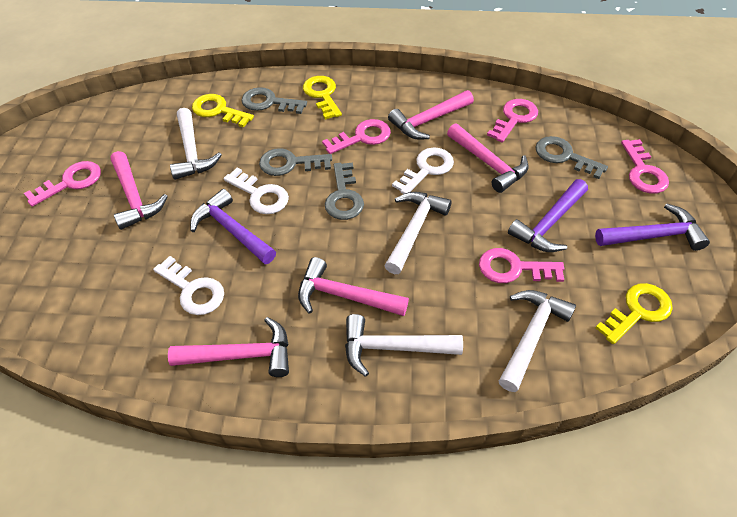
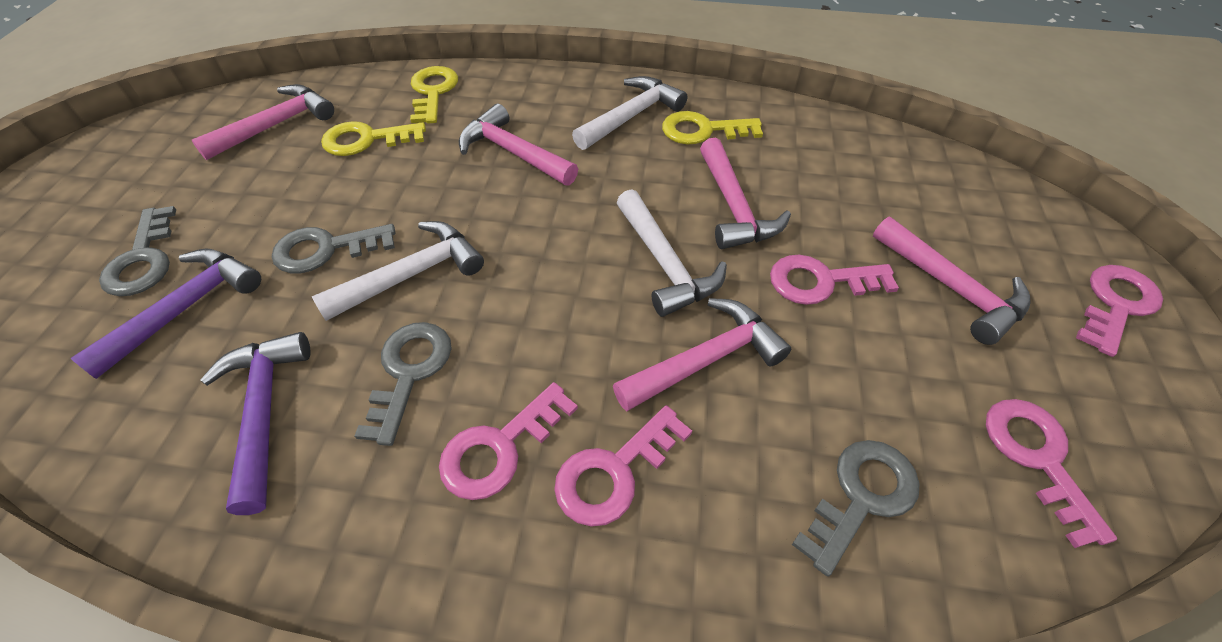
purple hammer: 3 -> 2
white hammer: 4 -> 3
white key: 3 -> 0

